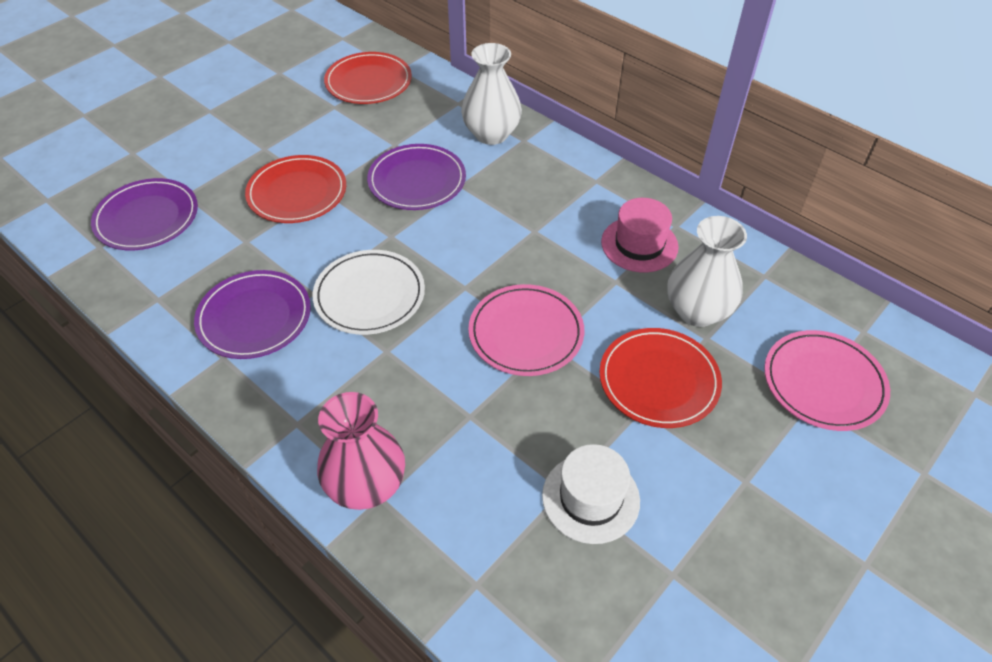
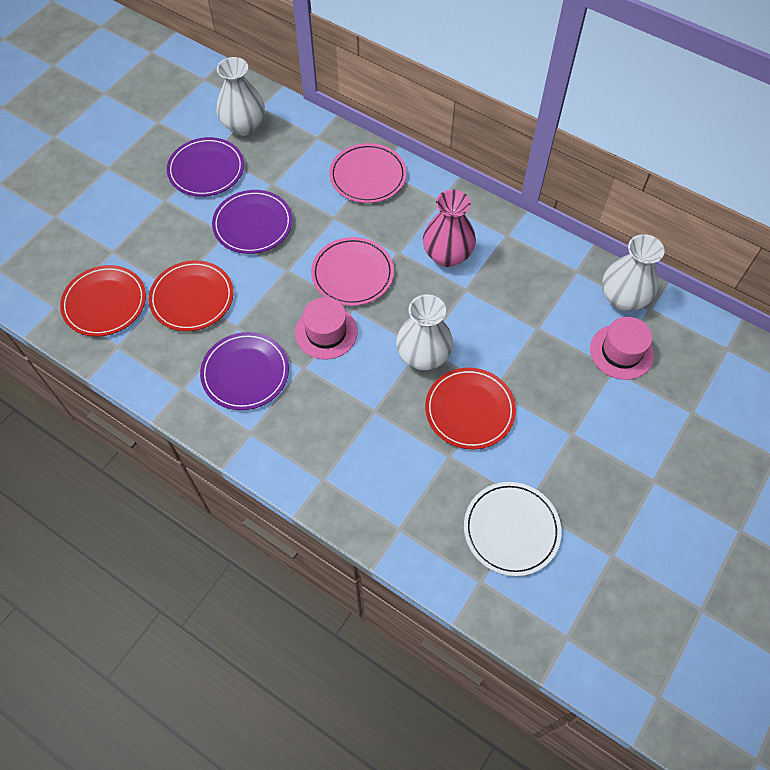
pink hat: 1 -> 2
white hat: 1 -> 0
white vase: 2 -> 3

